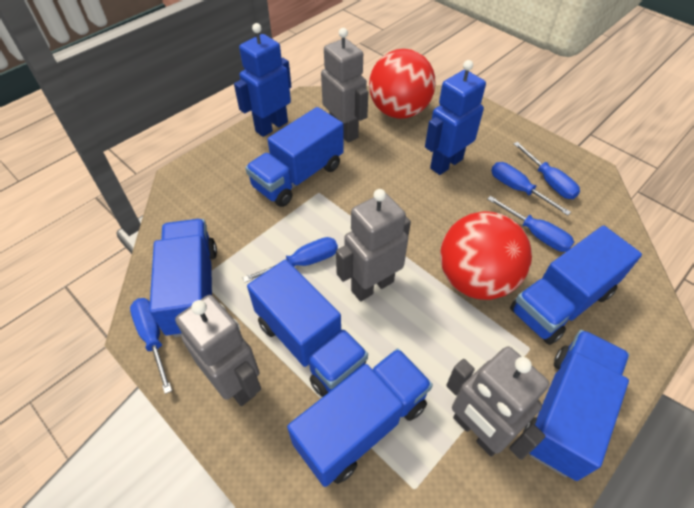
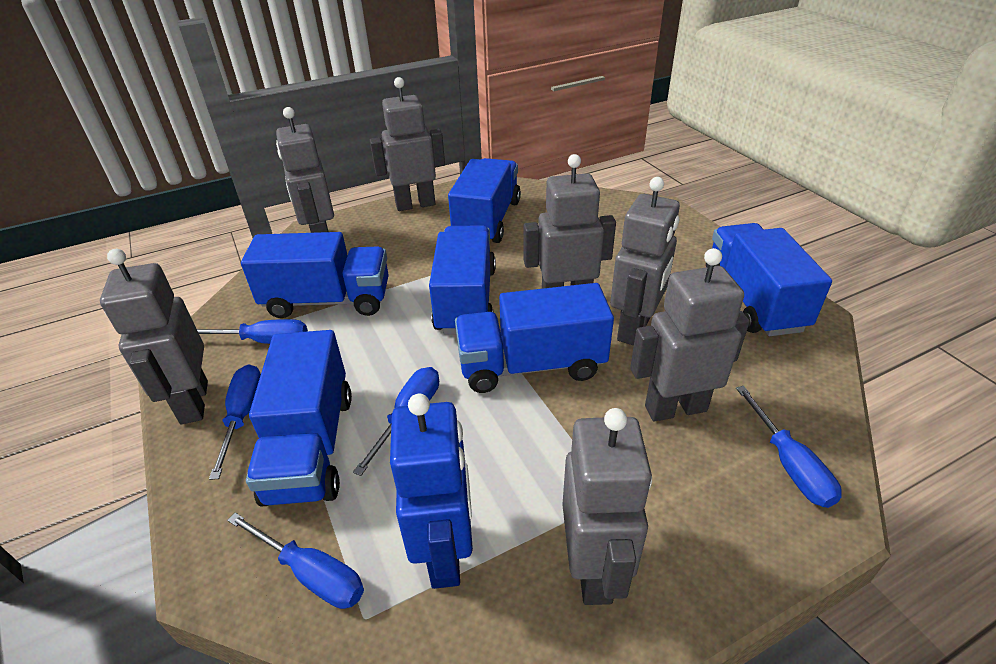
blue robot: 2 -> 1
grey robot: 4 -> 7
red ball: 2 -> 0

